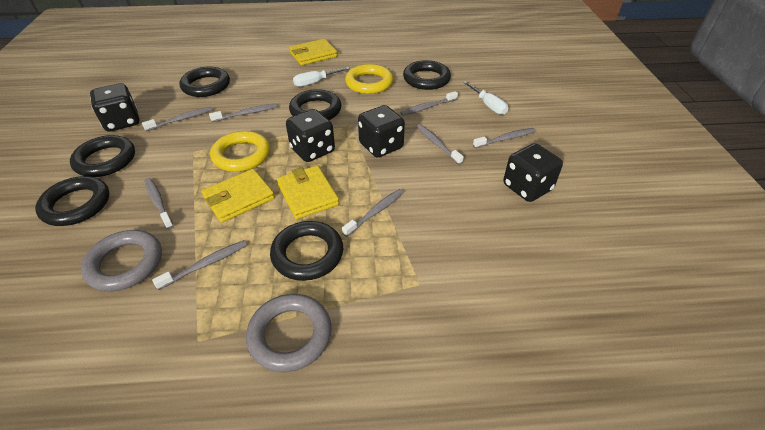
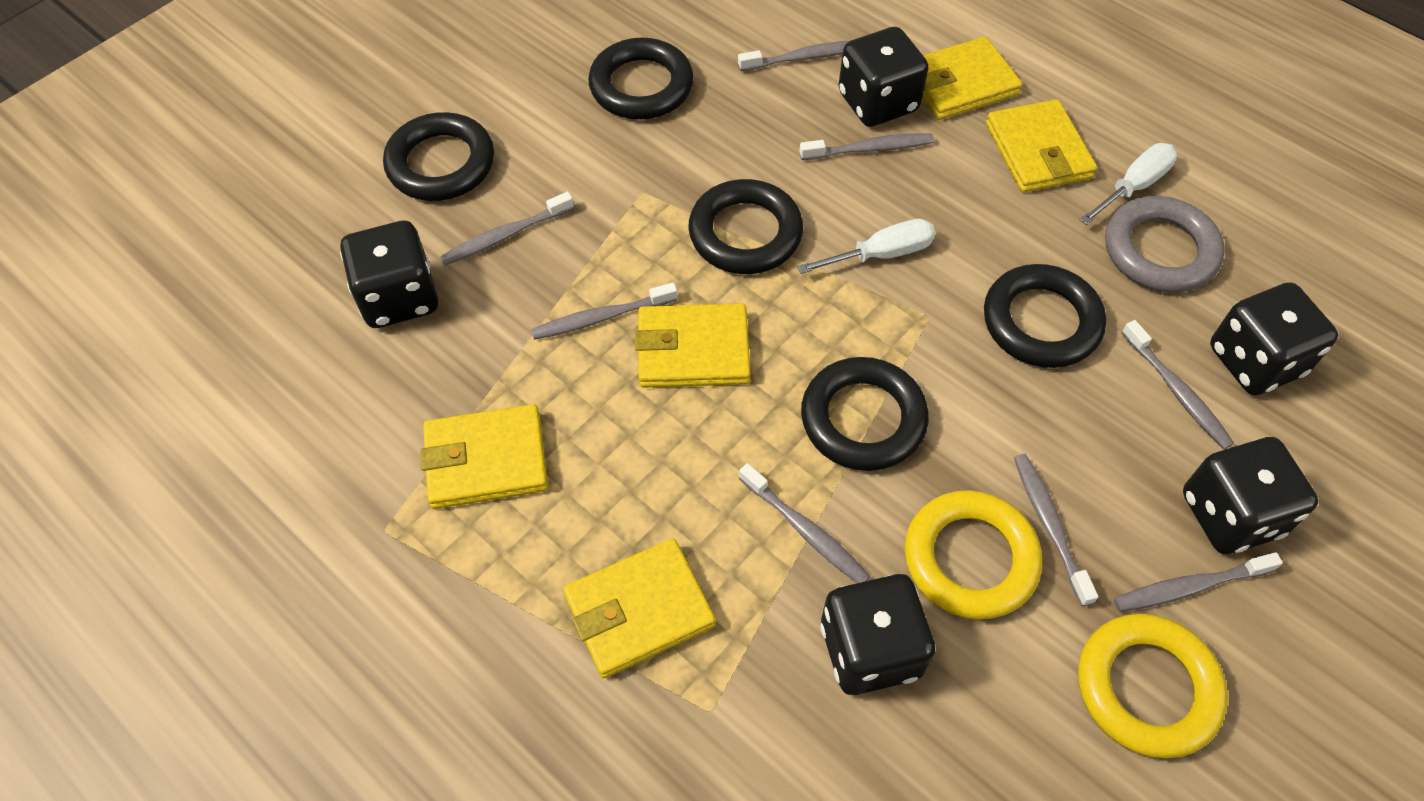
black dice: 4 -> 5
black ring: 6 -> 5
grey ring: 2 -> 1
yellow wallet: 3 -> 5

